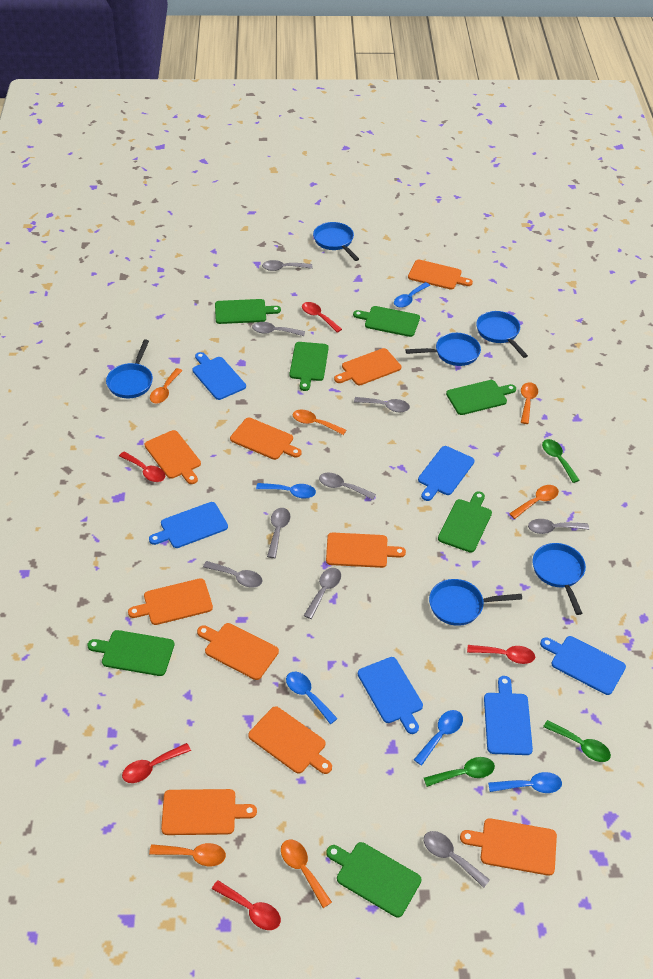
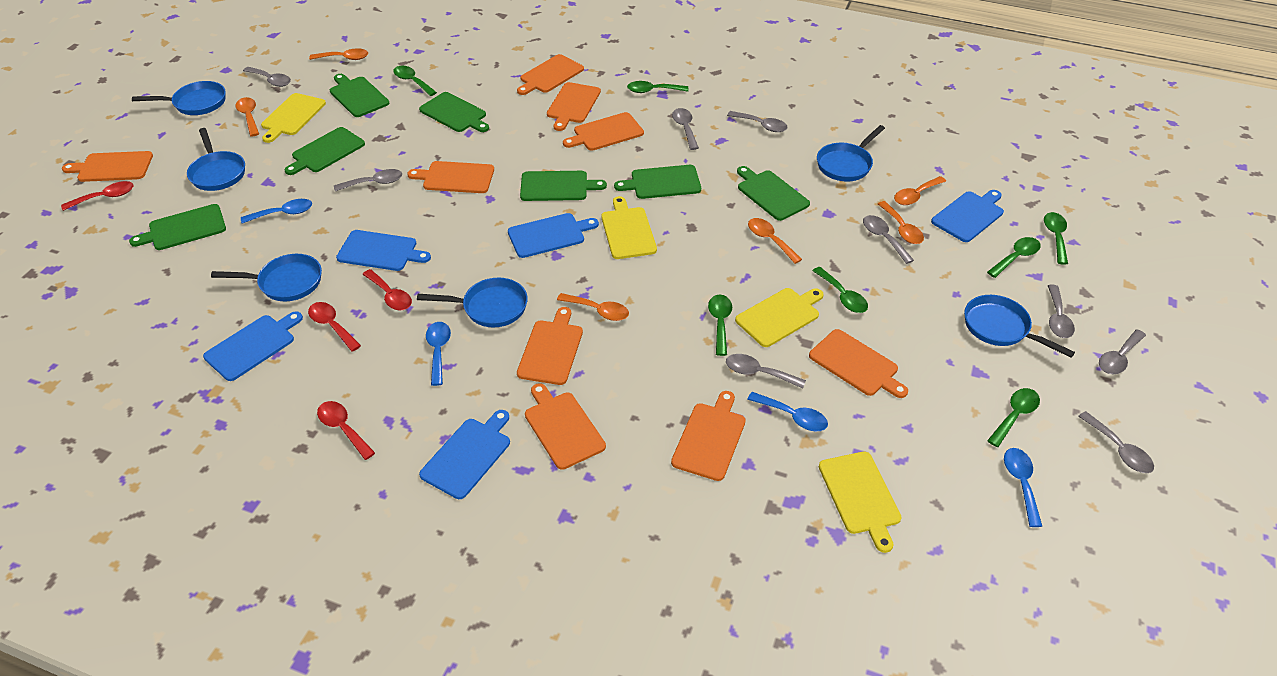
blue cutting board: 6 -> 5
blue spoon: 5 -> 4
green spoon: 3 -> 7
orange cutting board: 10 -> 9
red spoon: 5 -> 4
yellow cutting board: 0 -> 4

